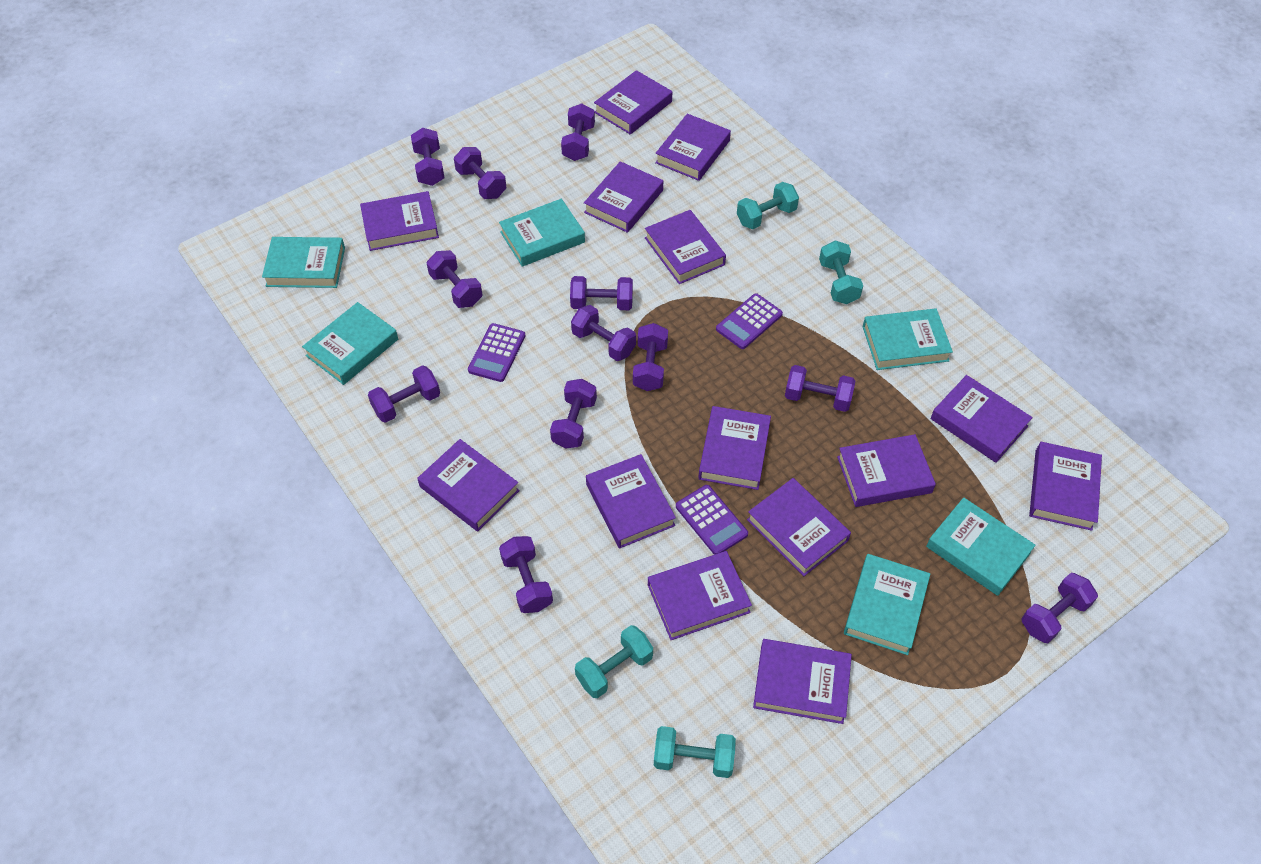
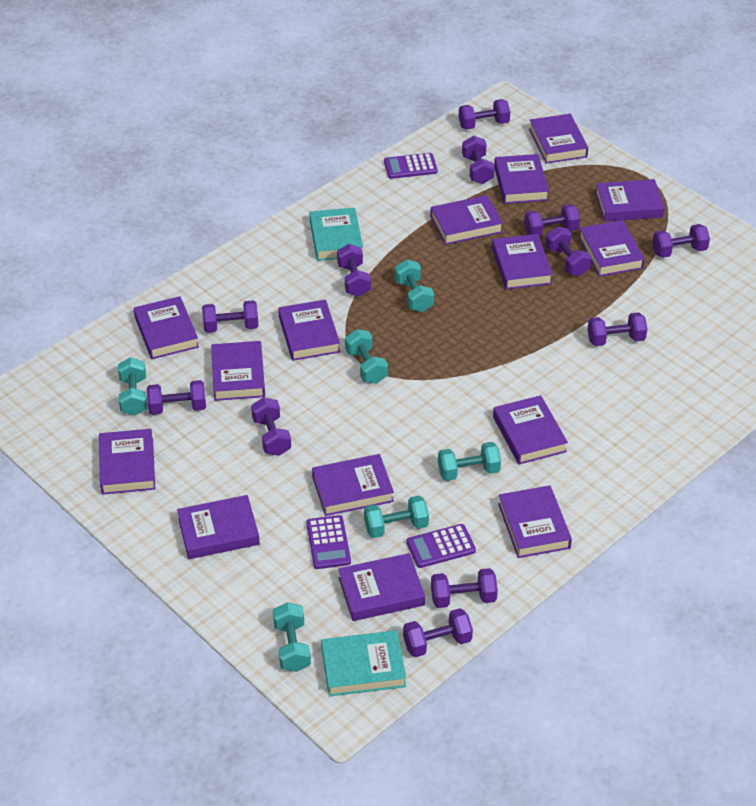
purple book: 14 -> 15
turquoise book: 6 -> 2
turquoise dumbbell: 4 -> 6

